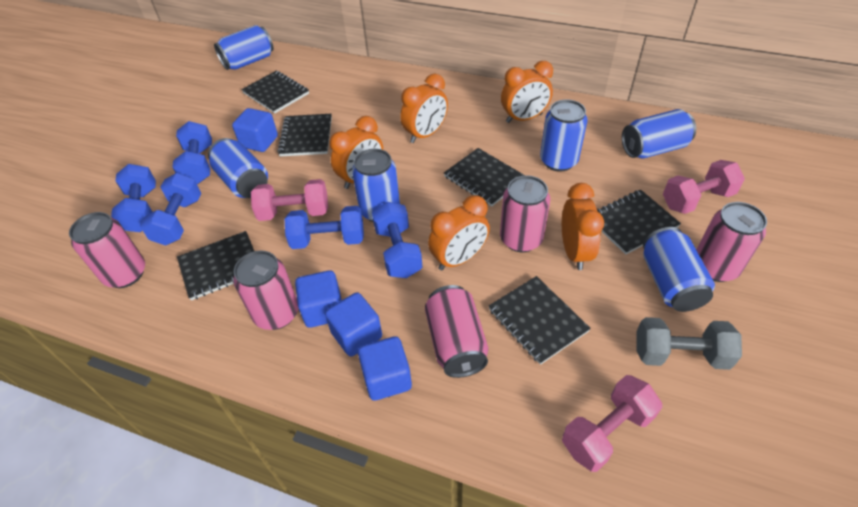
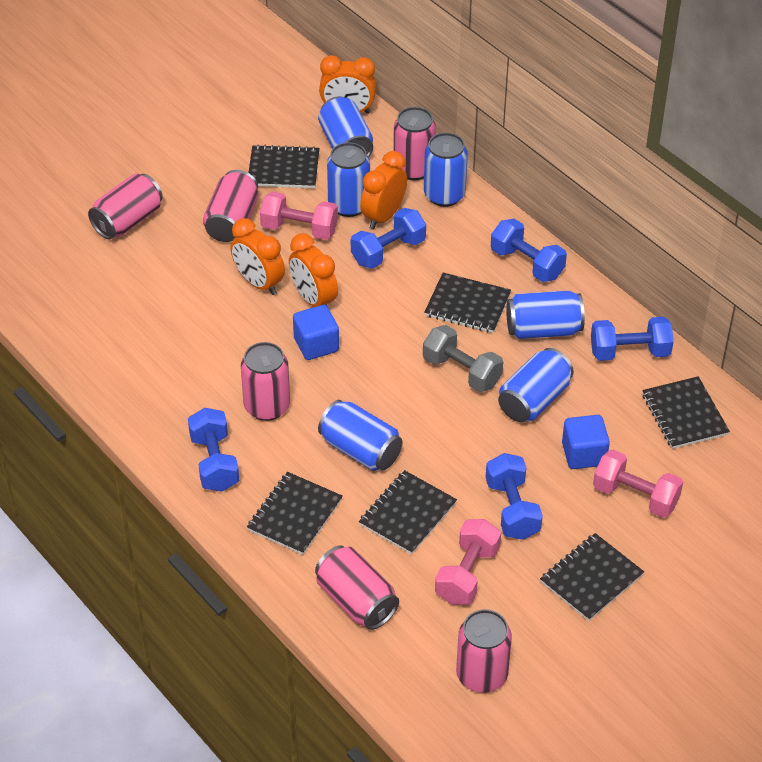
blue cube: 4 -> 2
orange clock: 5 -> 4
pink can: 5 -> 6

